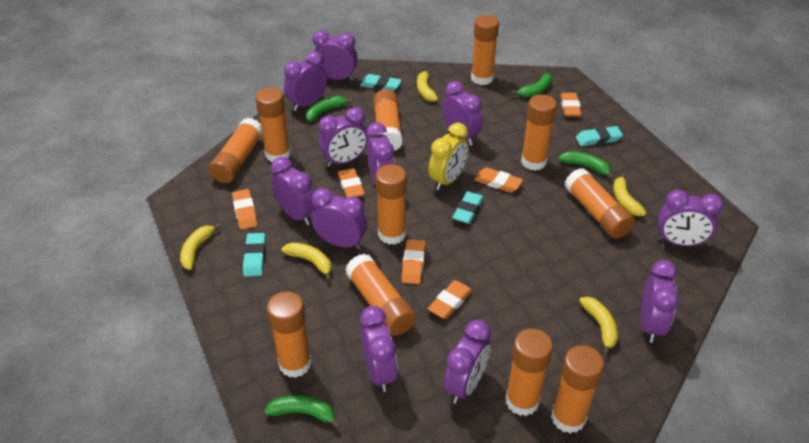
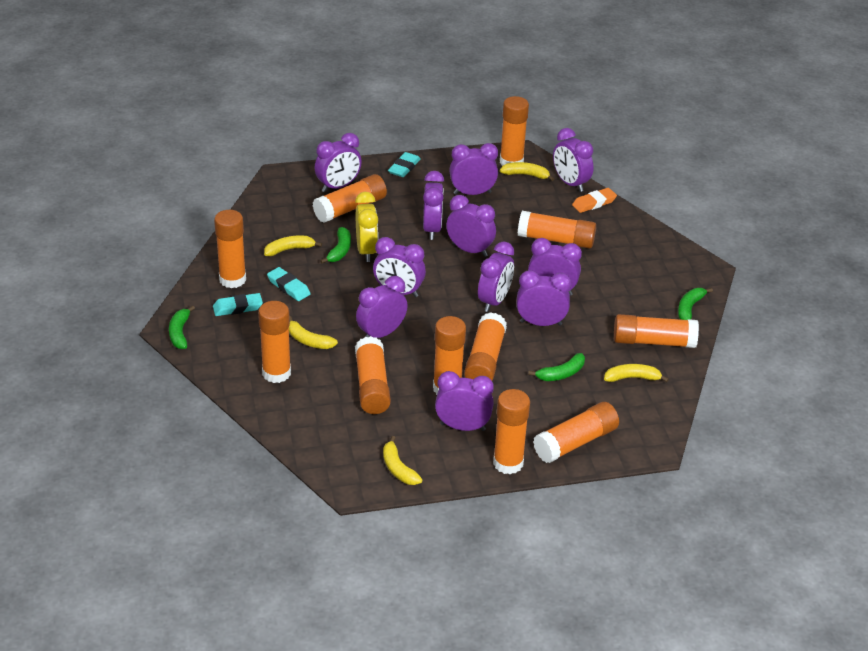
orange eraser: 6 -> 1
turquoise eraser: 4 -> 3

